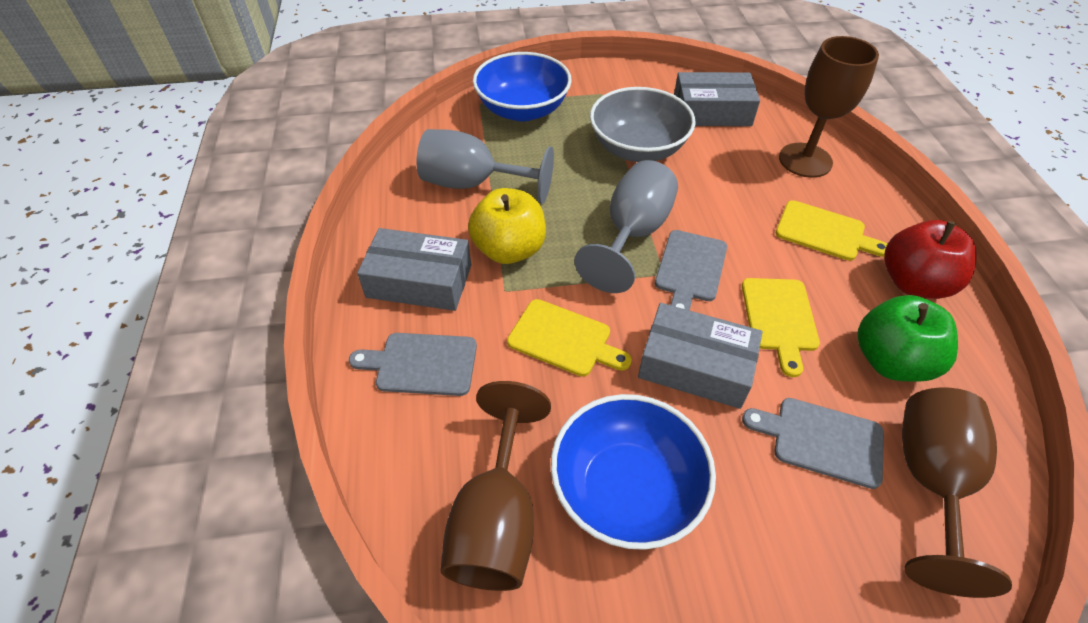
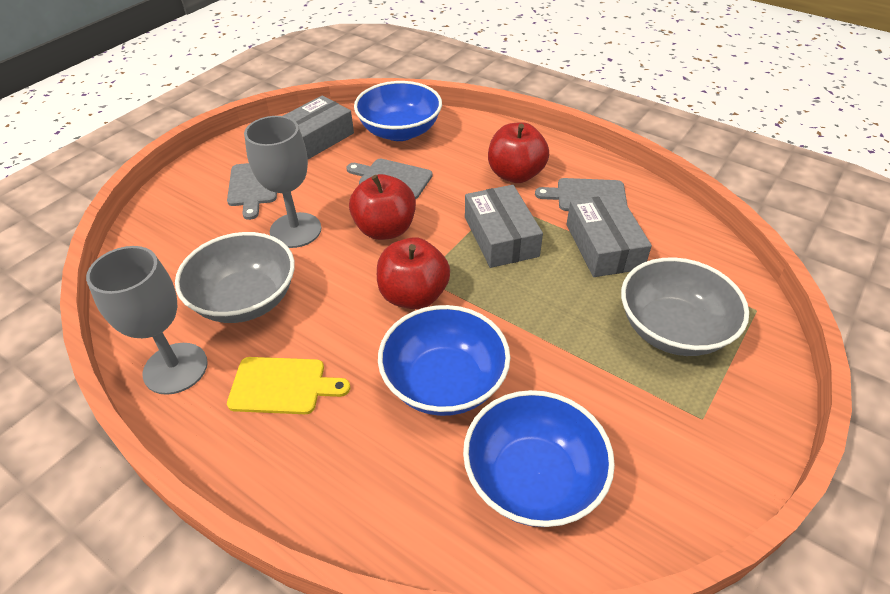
blue bowl: 2 -> 3
brown goblet: 3 -> 0
green apple: 1 -> 0
grey bowl: 1 -> 2
red apple: 1 -> 3
yellow apple: 1 -> 0
yellow cutting board: 3 -> 1

